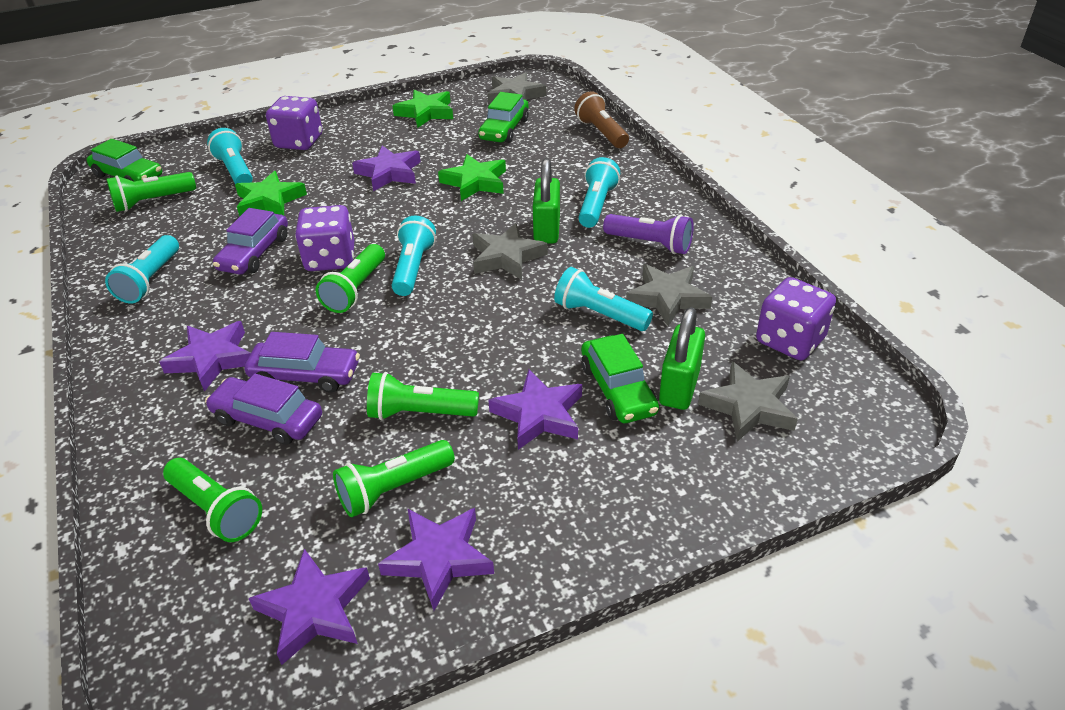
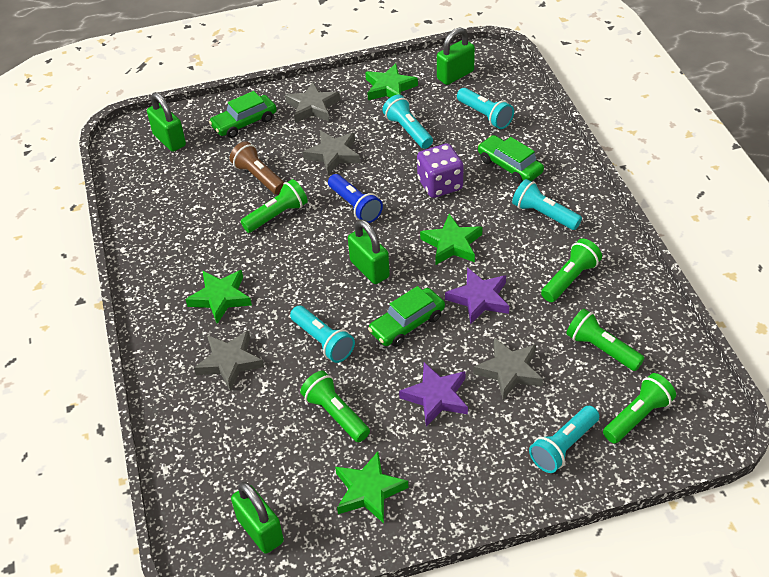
blue flashlight: 0 -> 1
green padlock: 2 -> 4
green star: 3 -> 4
purple car: 3 -> 0
purple dice: 3 -> 1
purple flashlight: 1 -> 0
purple star: 5 -> 2

